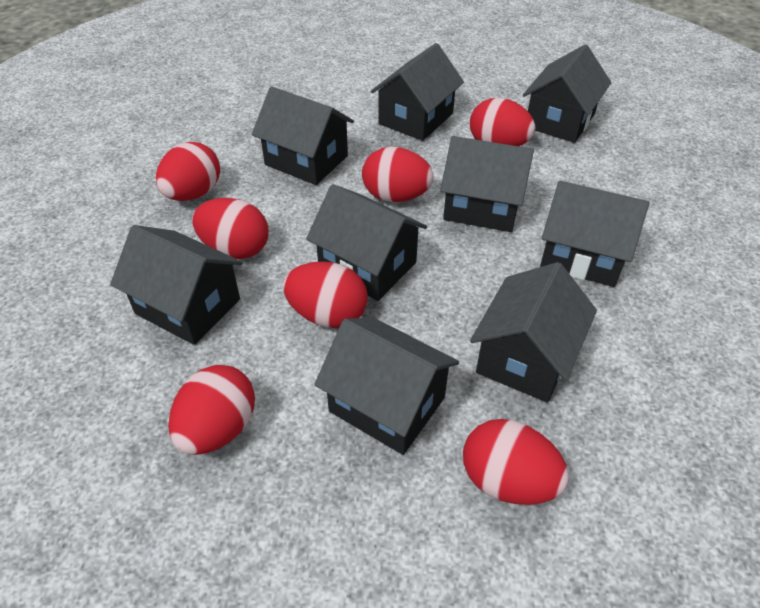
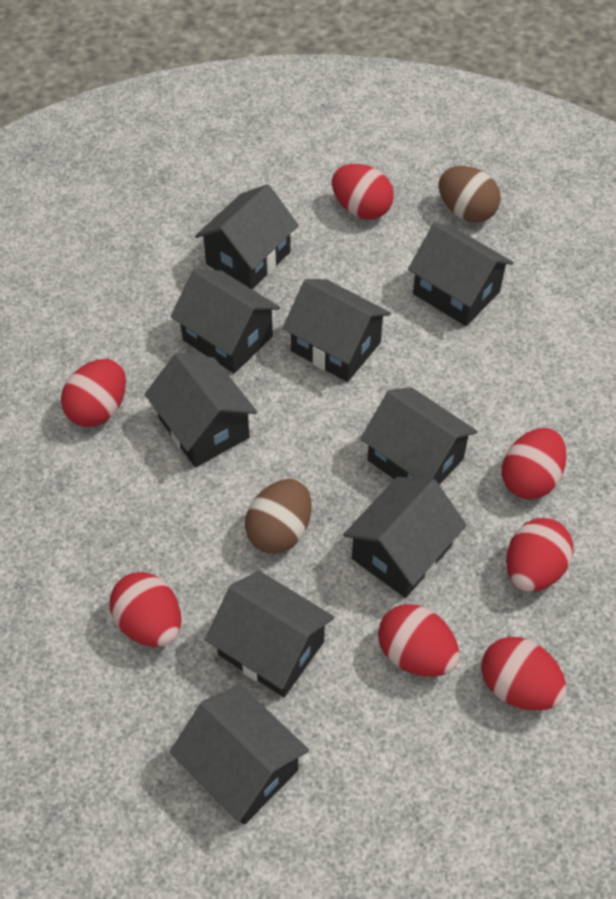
brown egg: 0 -> 2

